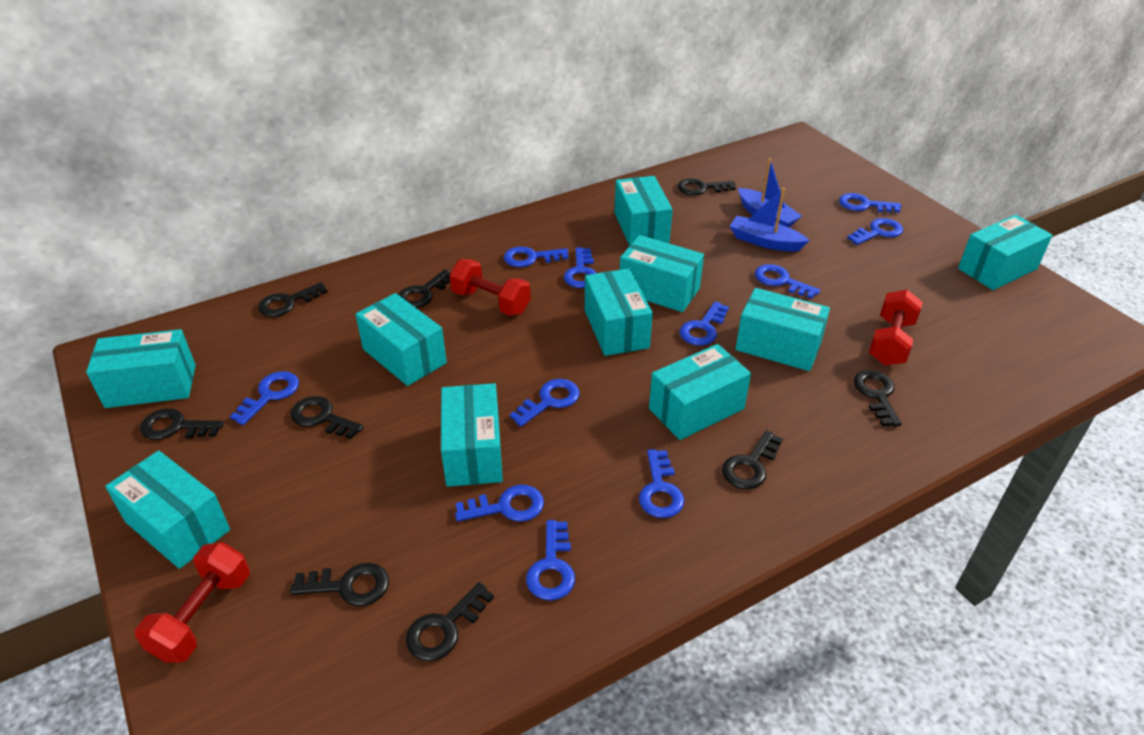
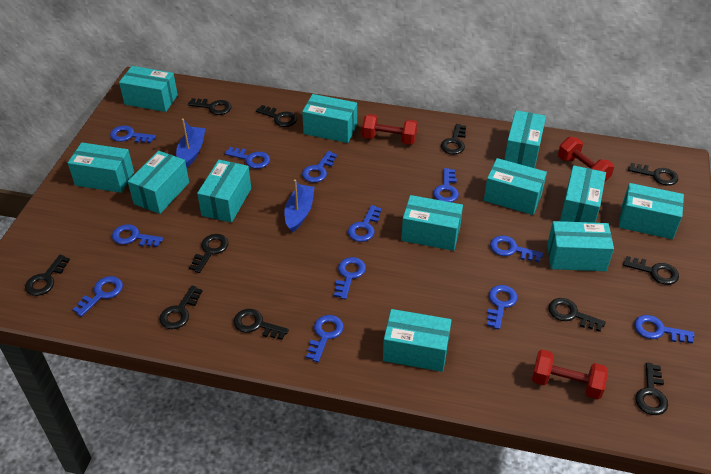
black key: 9 -> 11
blue key: 11 -> 12
turquoise box: 10 -> 12

